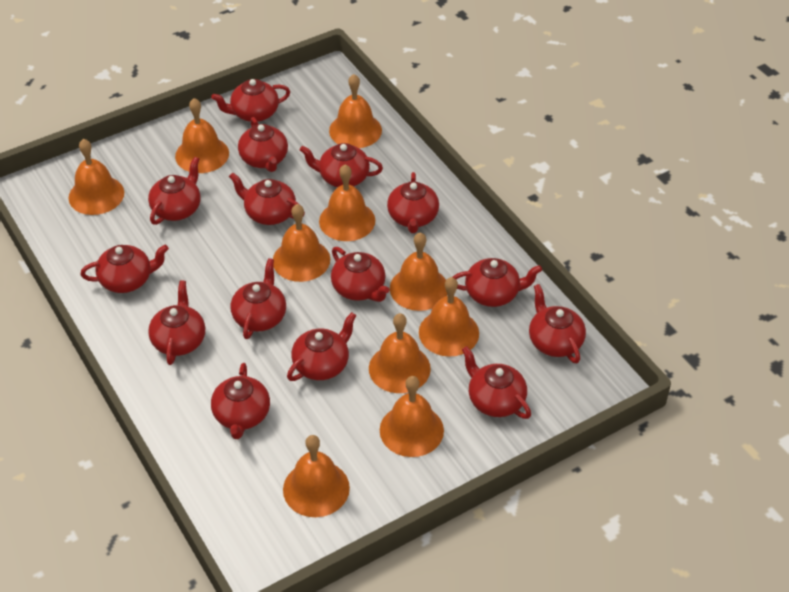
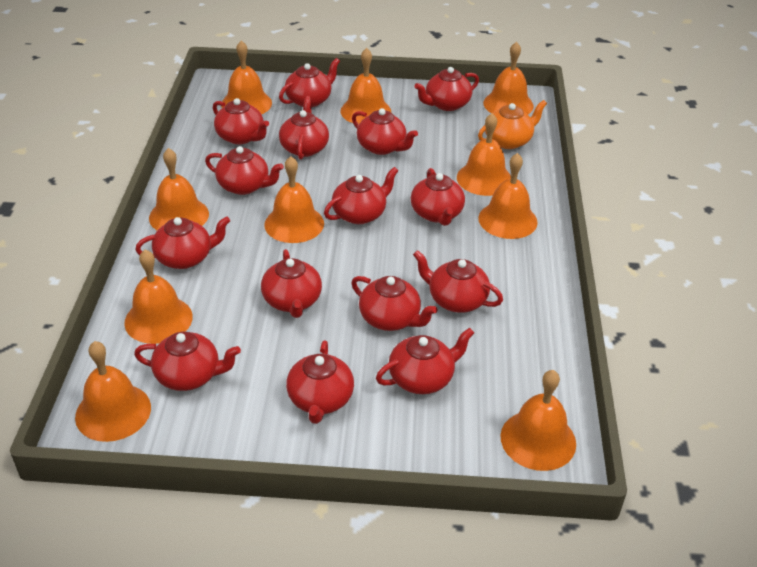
orange teapot: 0 -> 1

